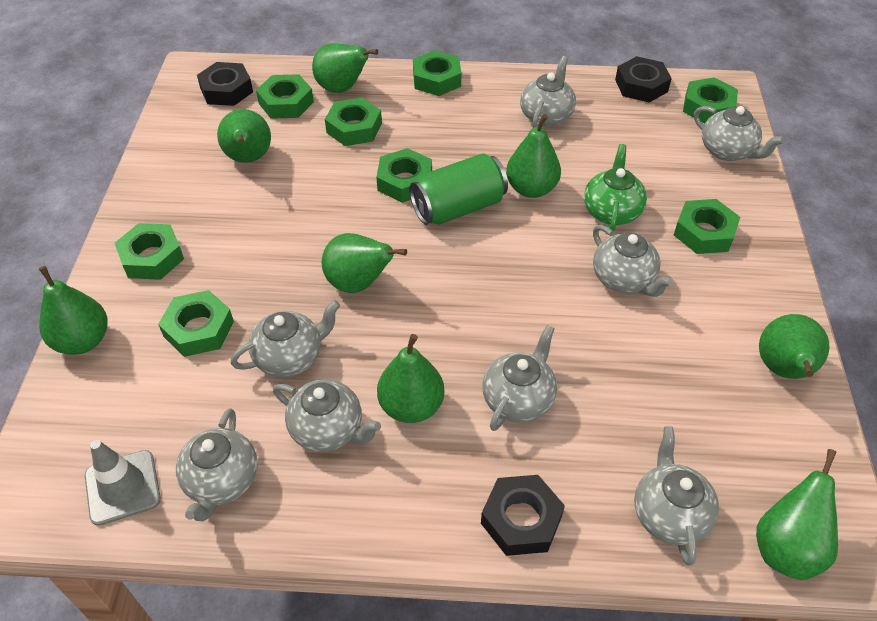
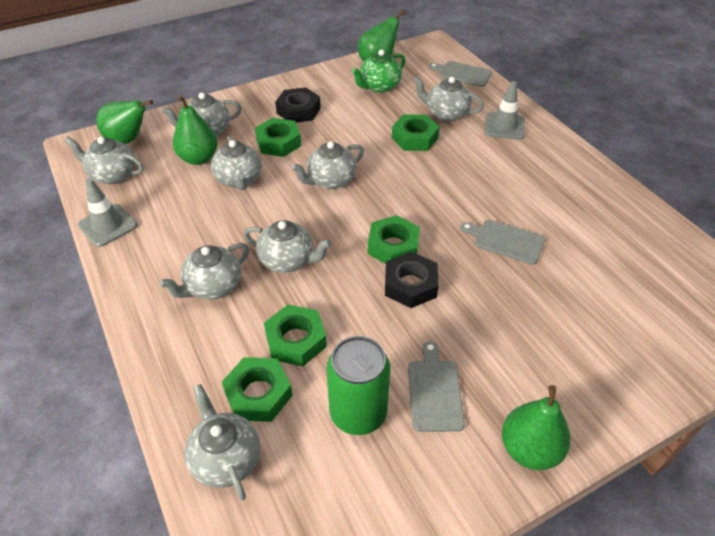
black nut: 3 -> 2
green nut: 8 -> 5
green pear: 8 -> 4
grey cutting board: 0 -> 3
grey traffic cone: 1 -> 2

